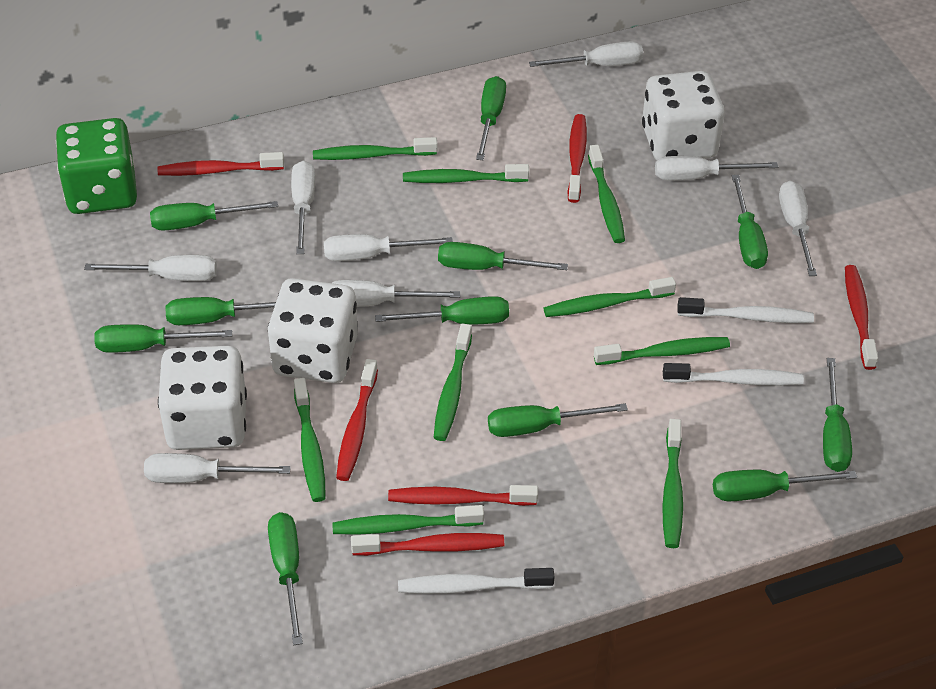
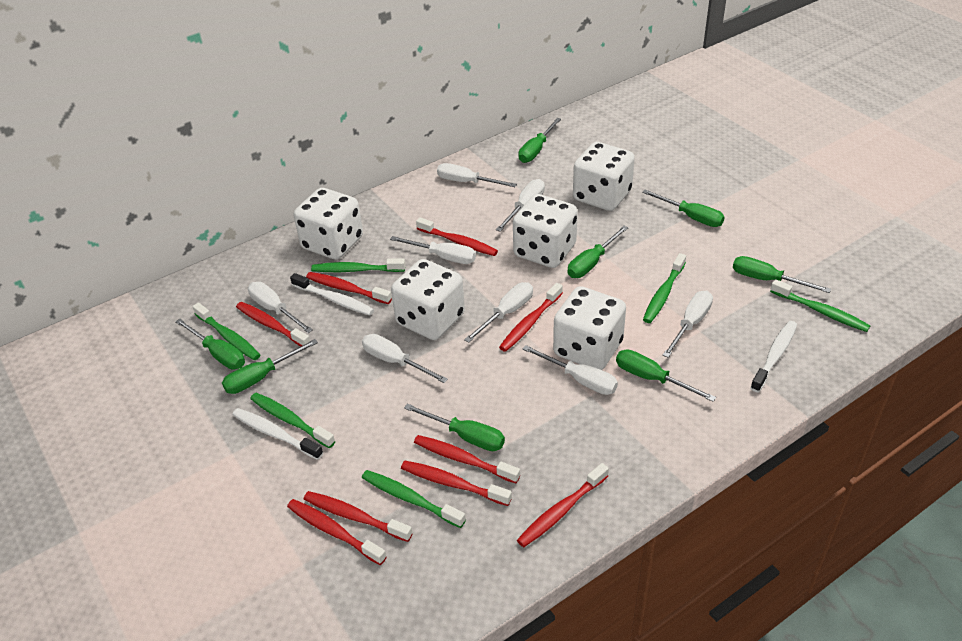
green dice: 1 -> 0
green screwdriver: 11 -> 8
green toothbrush: 9 -> 6
red toothbrush: 6 -> 9
white dice: 3 -> 5

